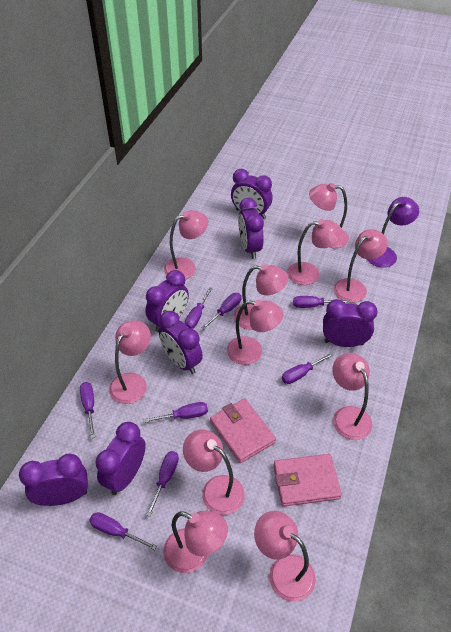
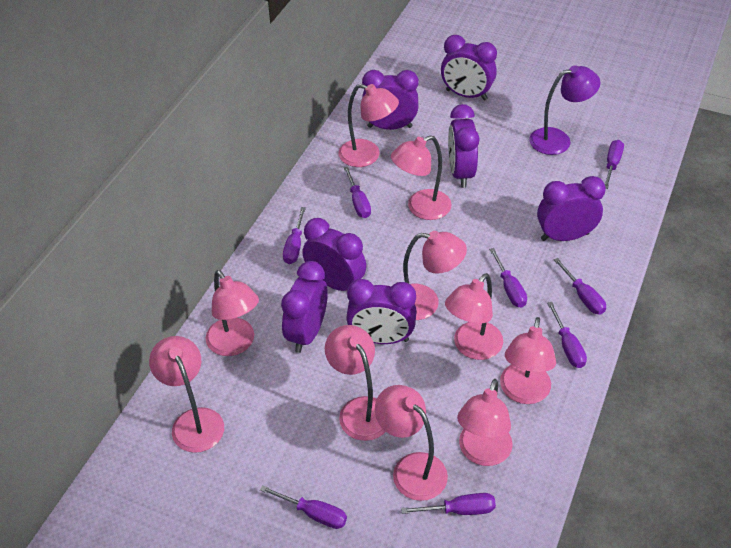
pink lamp: 11 -> 10
pink wallet: 2 -> 0

